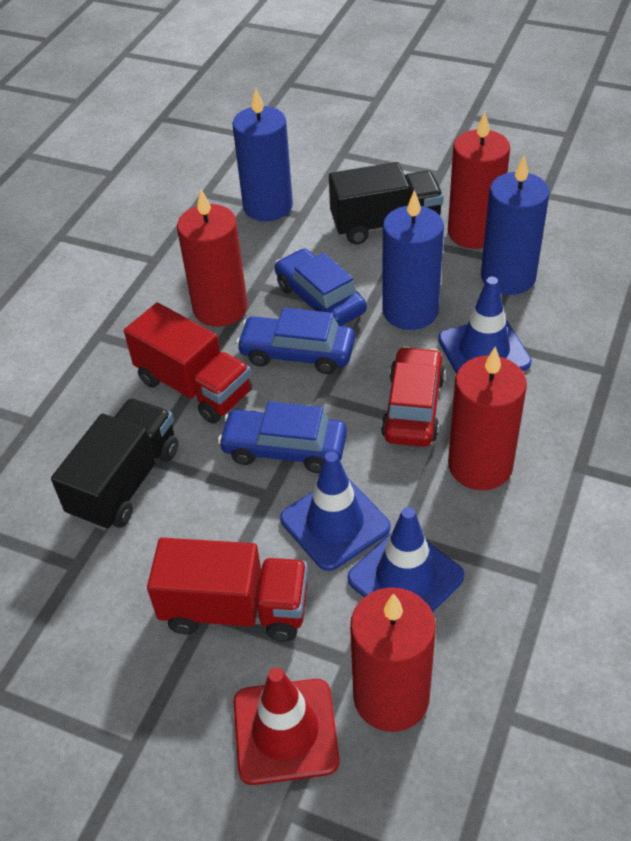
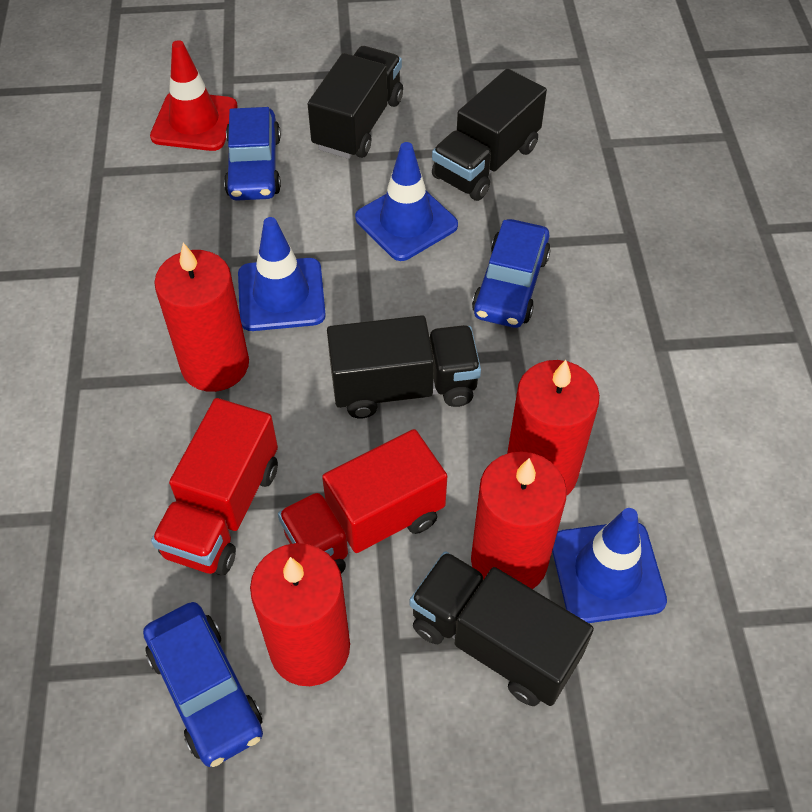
black truck: 2 -> 4
blue candle: 3 -> 0
red car: 1 -> 0

